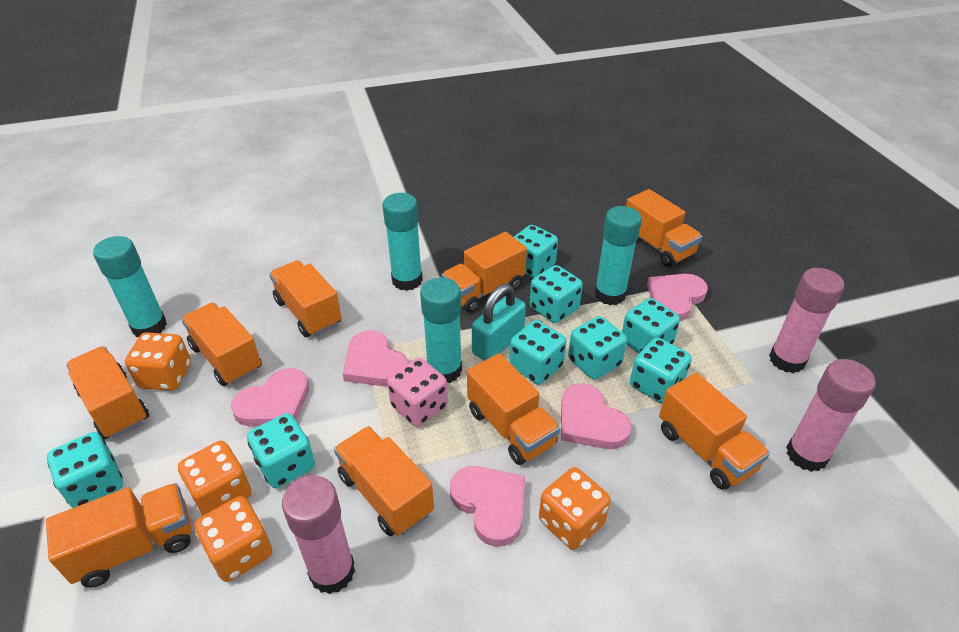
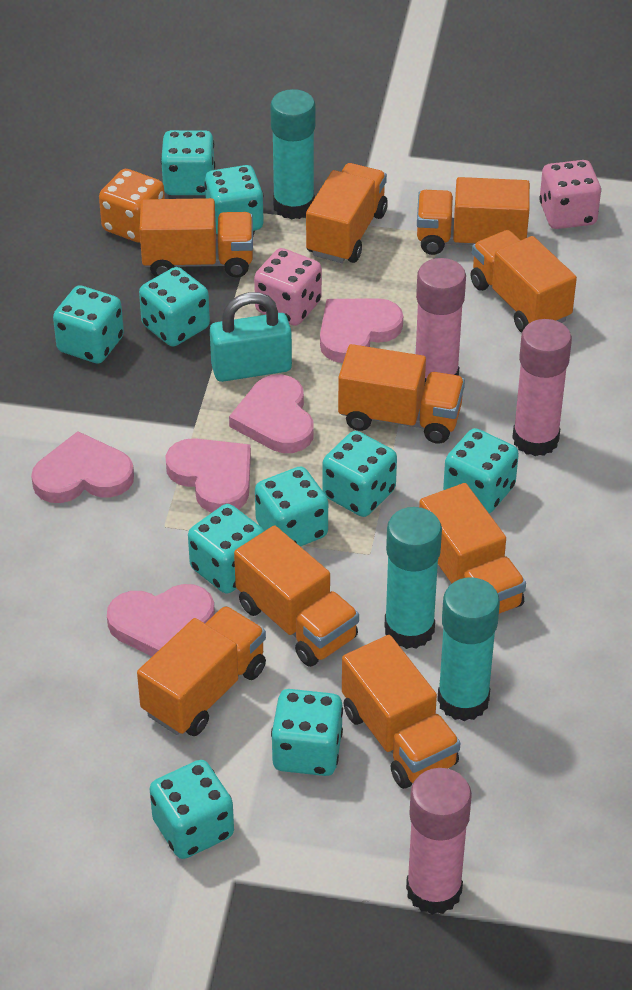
orange dice: 4 -> 1
pink dice: 1 -> 2
turquoise dice: 8 -> 10
turquoise glue stick: 4 -> 3

